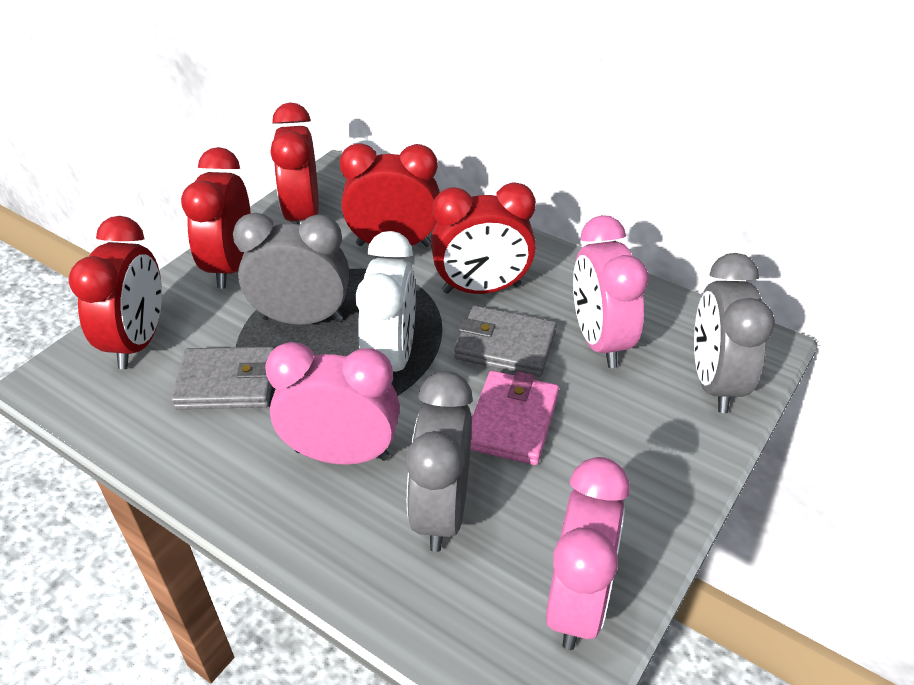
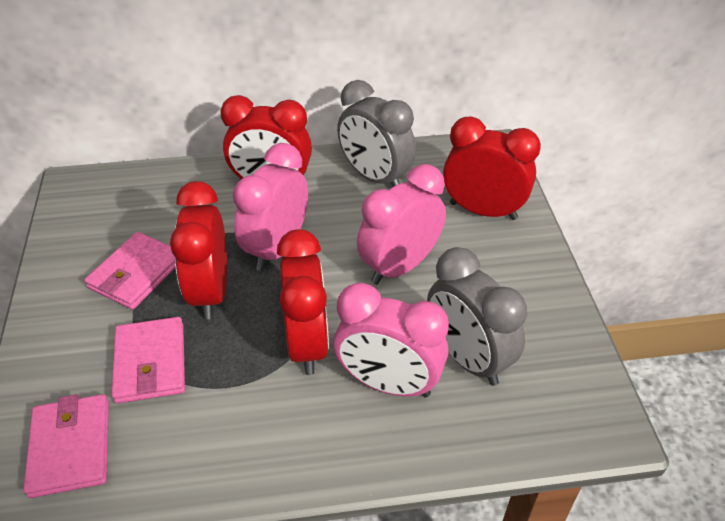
grey clock: 3 -> 2
grey wallet: 2 -> 0
pink wallet: 1 -> 3
red clock: 5 -> 4
white clock: 1 -> 0

